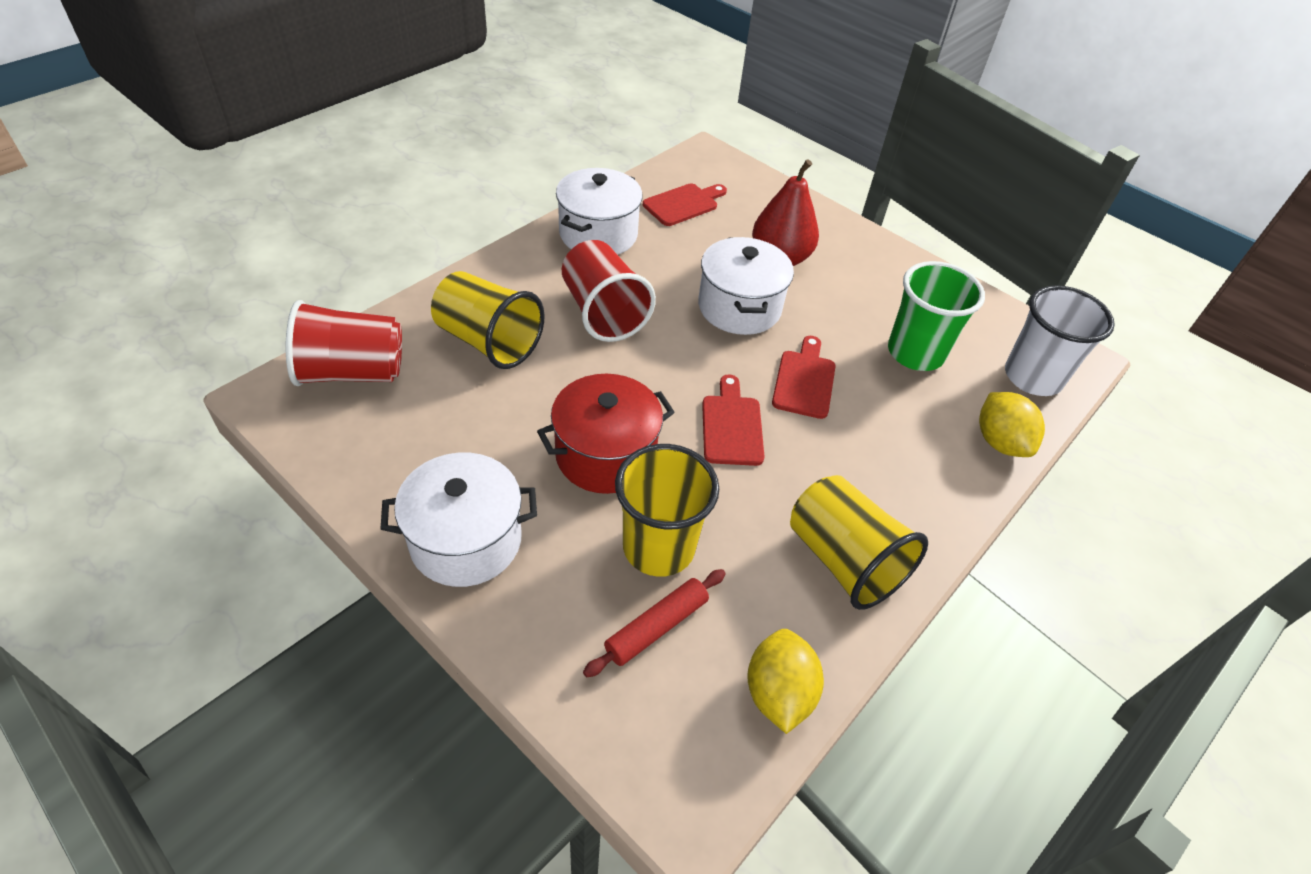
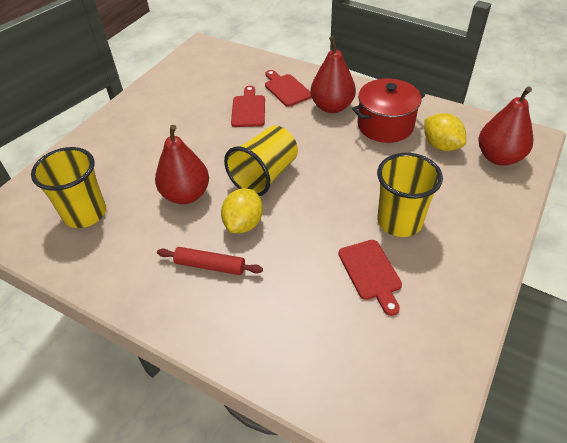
green cup: 1 -> 0
red cup: 2 -> 0
red pear: 1 -> 3
white cup: 1 -> 0
white pot: 3 -> 0

